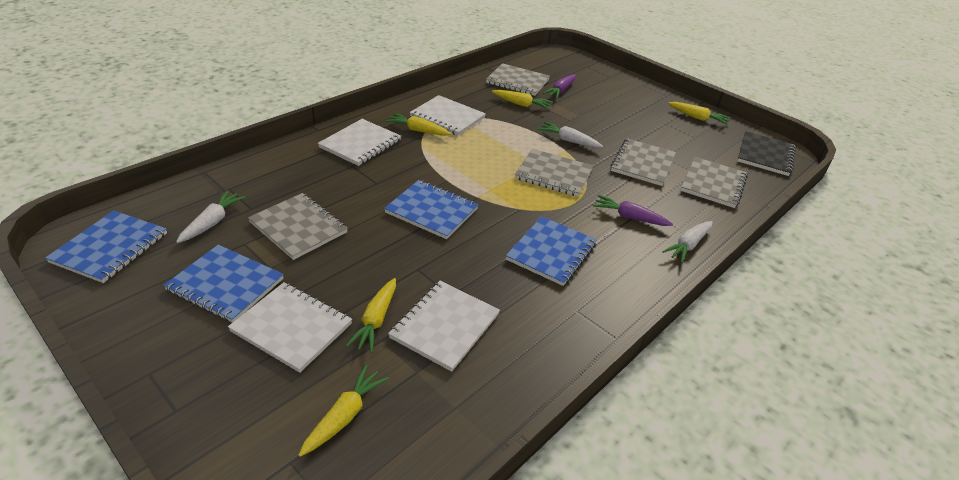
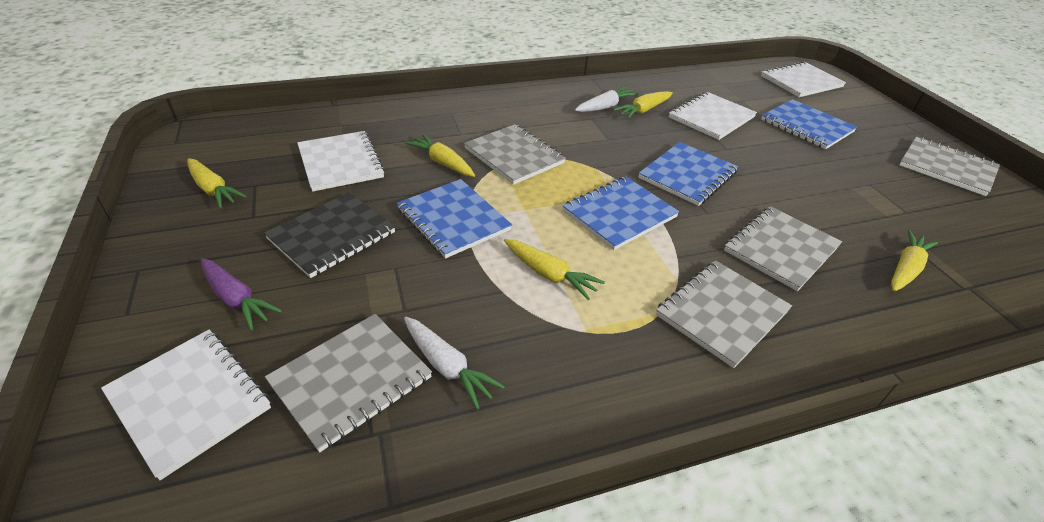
purple carrot: 2 -> 1
white carrot: 3 -> 2

